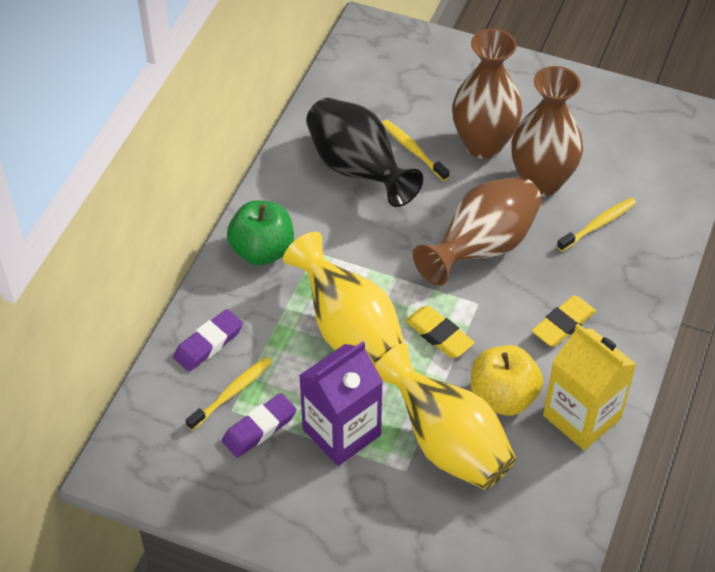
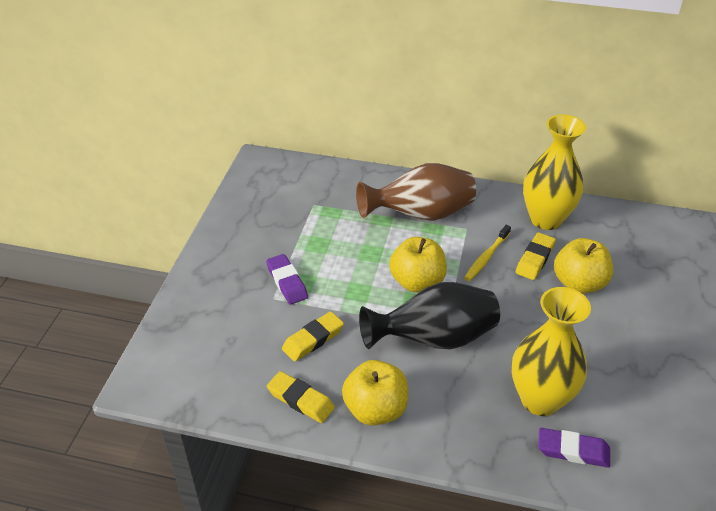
brown vase: 3 -> 1
green apple: 1 -> 0
purple carton: 1 -> 0
yellow apple: 1 -> 3
yellow carton: 1 -> 0
yellow eraser: 2 -> 3
yellow toothbrush: 3 -> 1

